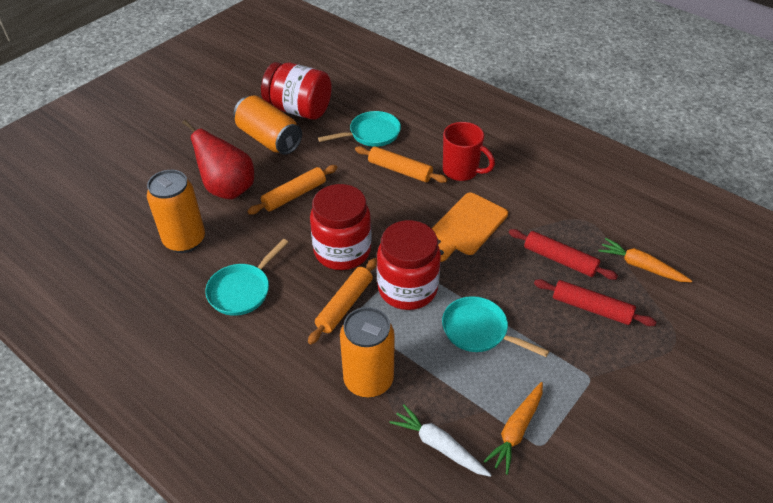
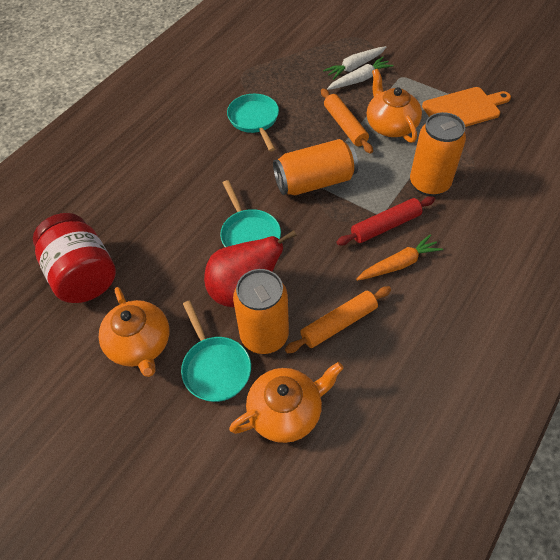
orange carrot: 2 -> 1
orange rolling pin: 3 -> 2
orange teapot: 0 -> 3
red jar: 3 -> 1
red mug: 1 -> 0
red rolling pin: 2 -> 1
white carrot: 1 -> 2

